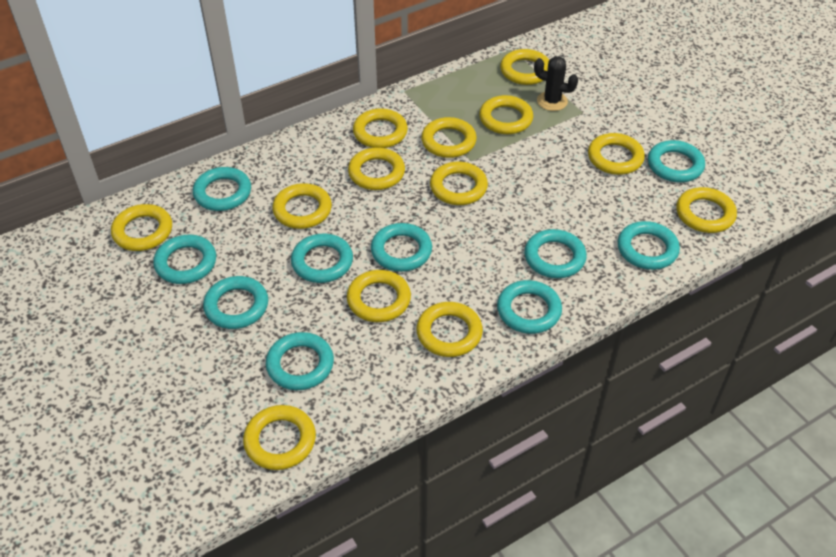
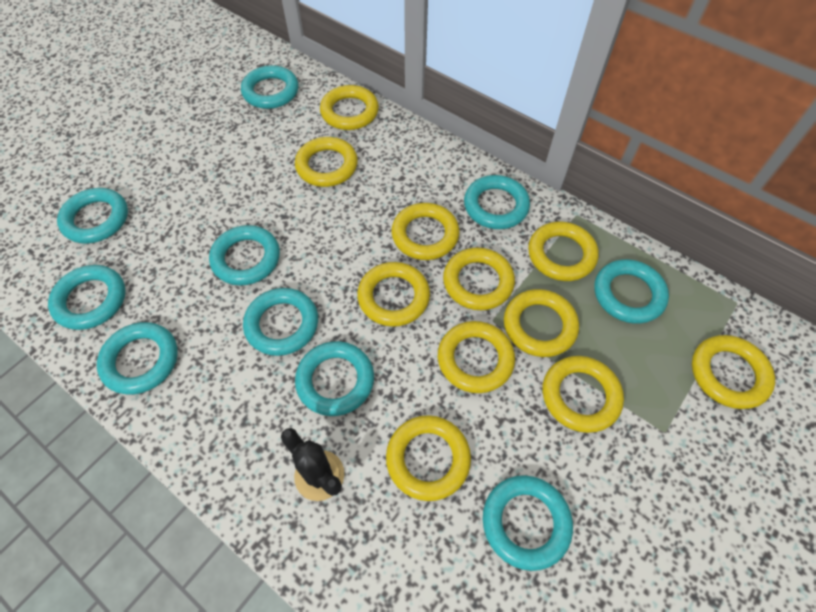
yellow ring: 13 -> 11

